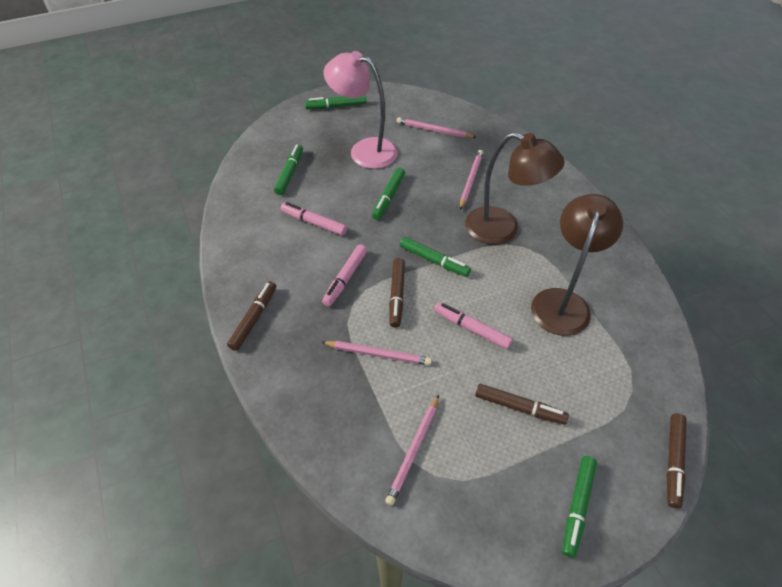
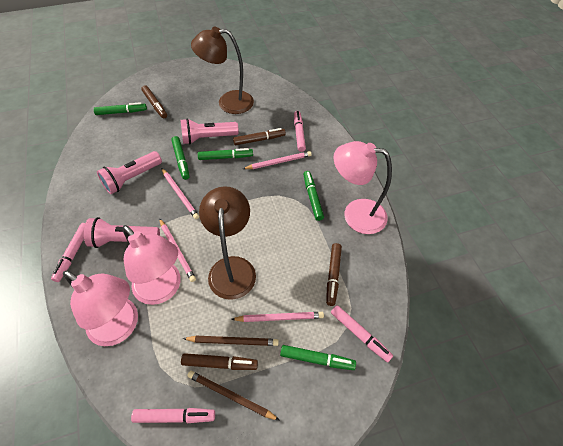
brown pencil: 0 -> 2
pink flashlight: 0 -> 3
pink lamp: 1 -> 3
pink marker: 3 -> 4

